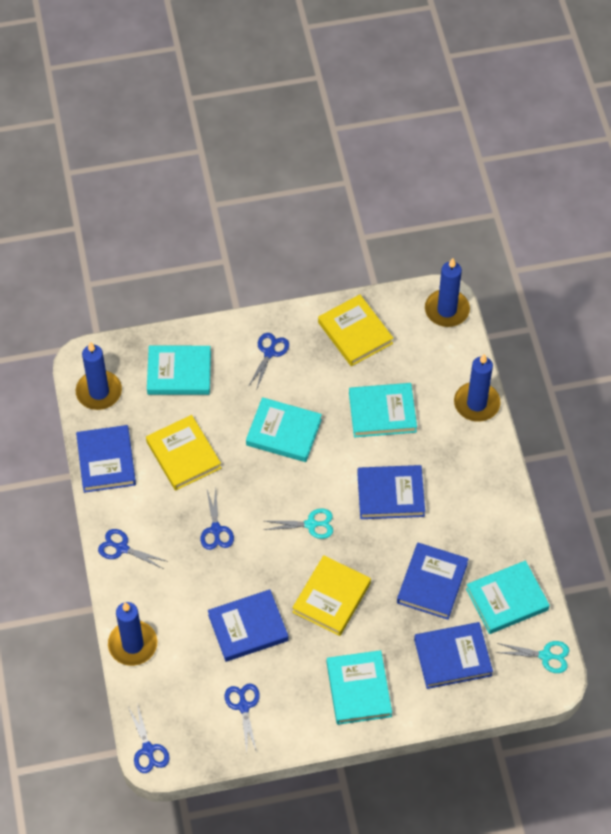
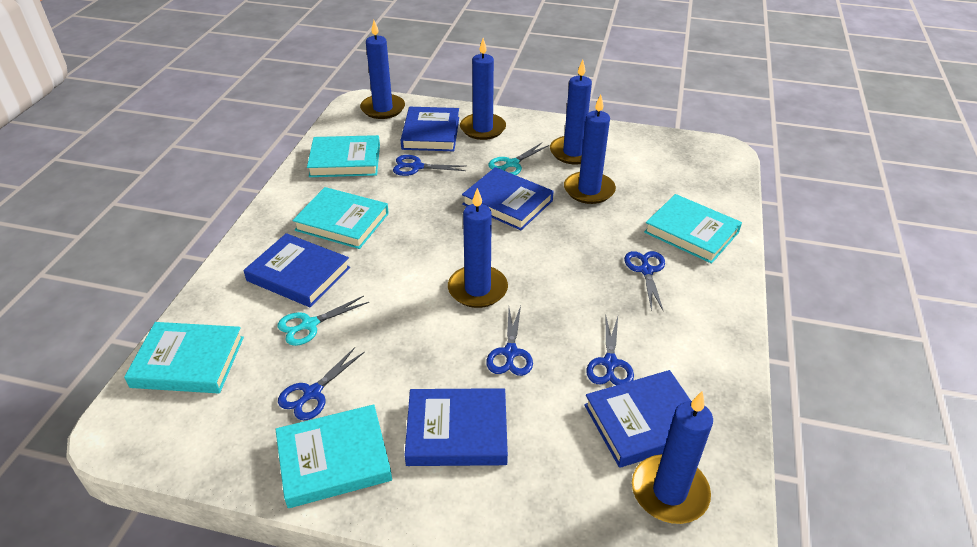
blue candle: 4 -> 6
yellow book: 3 -> 0

